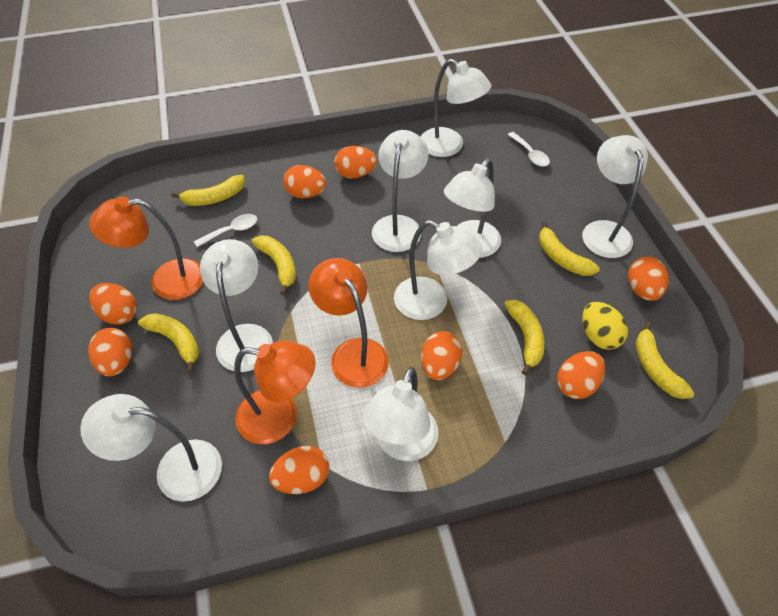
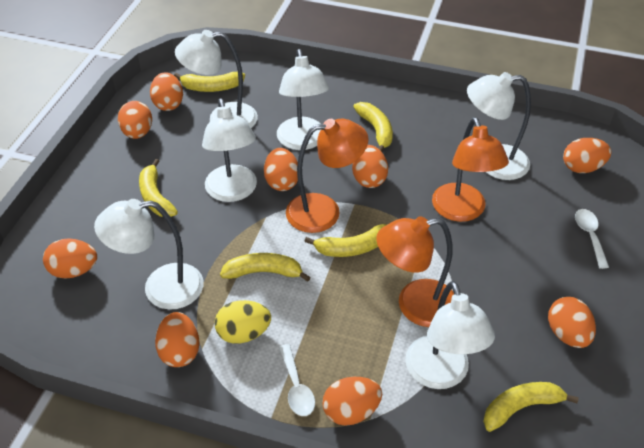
orange egg: 8 -> 9
white lamp: 8 -> 6

